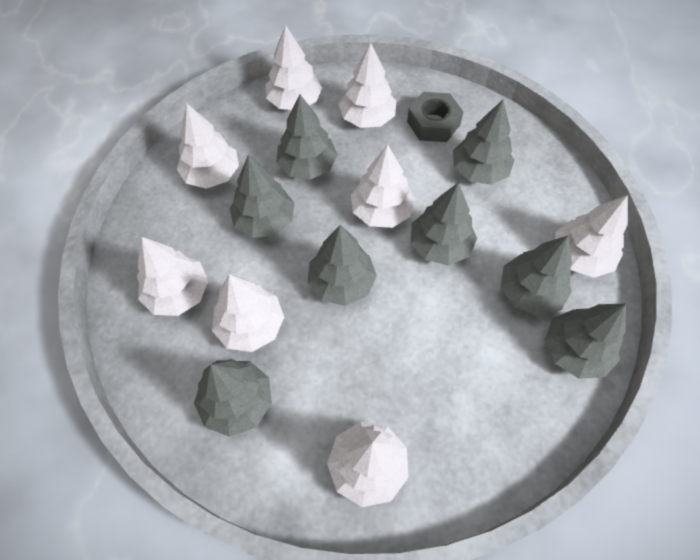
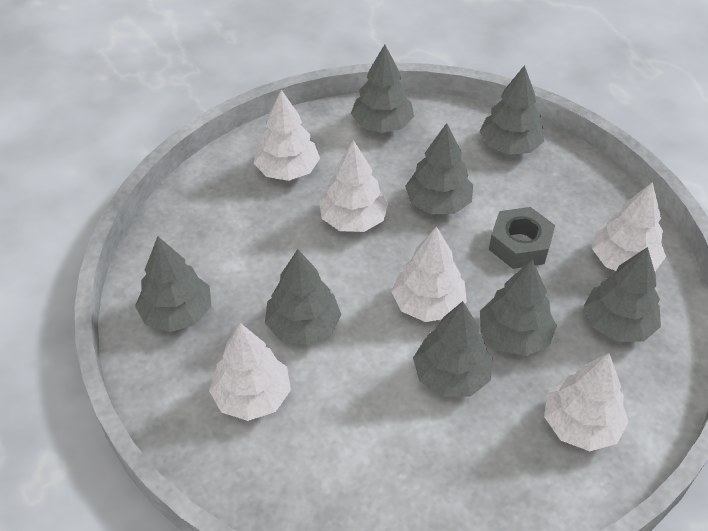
white tree: 8 -> 6

